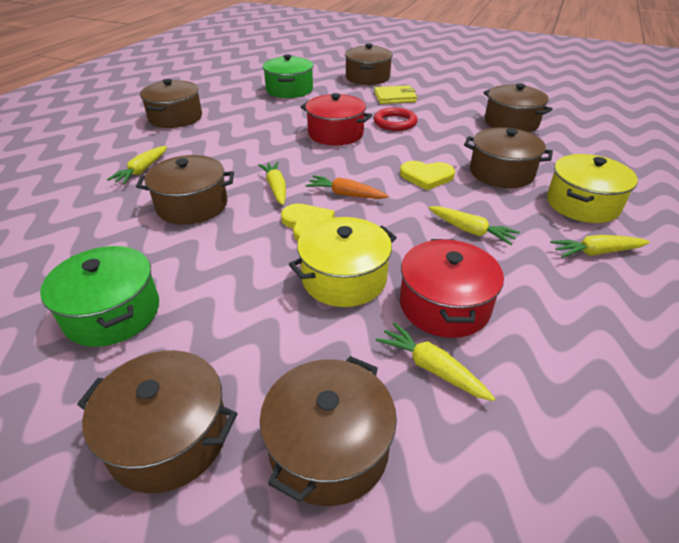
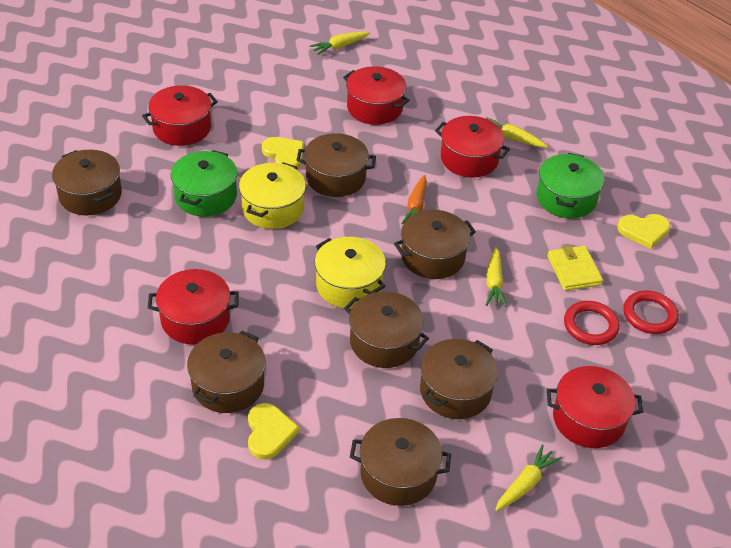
red pot: 2 -> 5
red ring: 1 -> 2
yellow carrot: 5 -> 4
yellow heart: 2 -> 3

